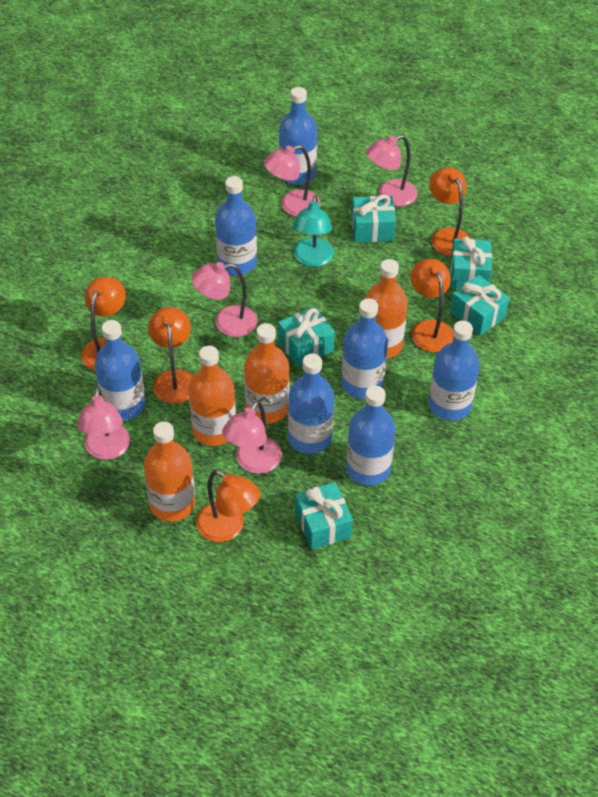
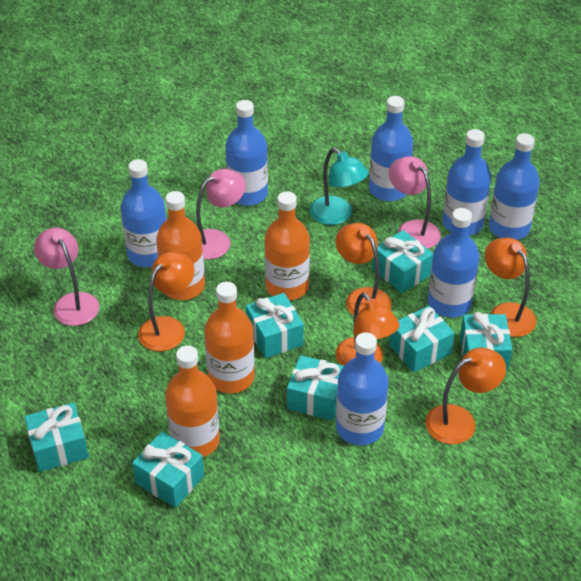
pink lamp: 5 -> 3
turquoise gift: 5 -> 7

